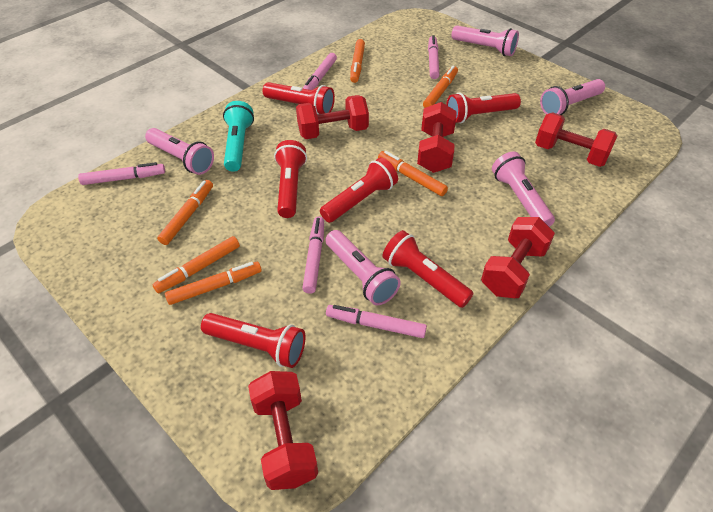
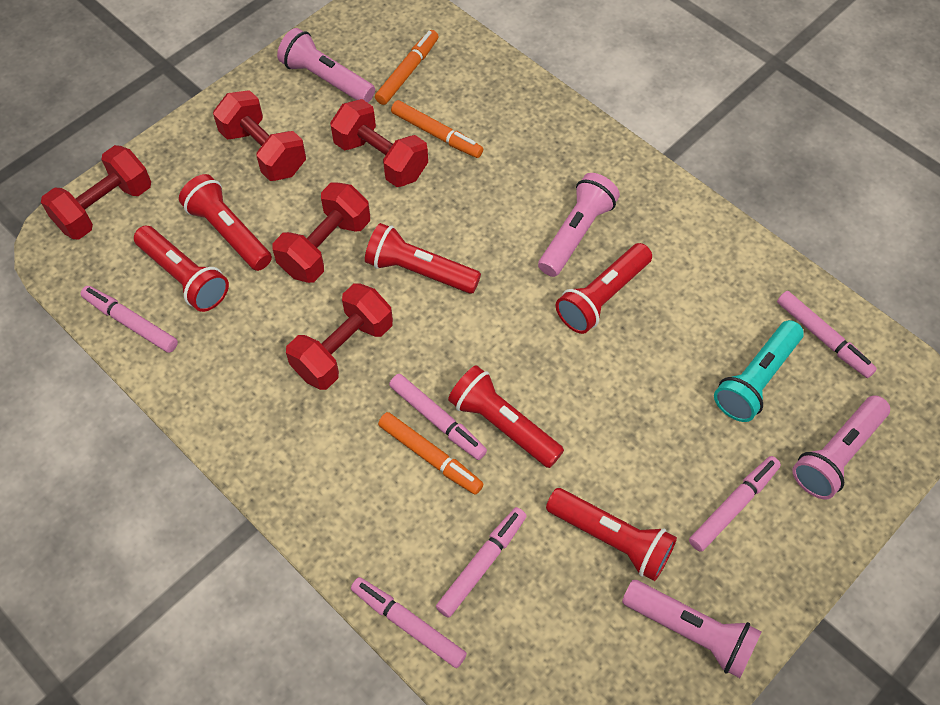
orange marker: 6 -> 3
pink flashlight: 5 -> 4
pink marker: 5 -> 6

